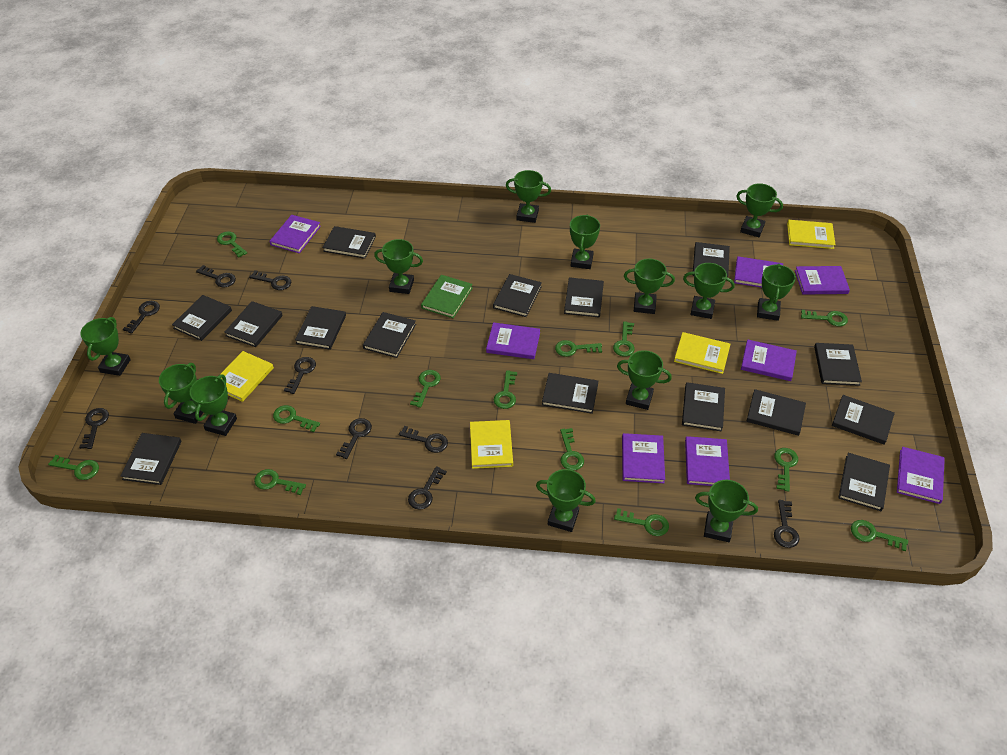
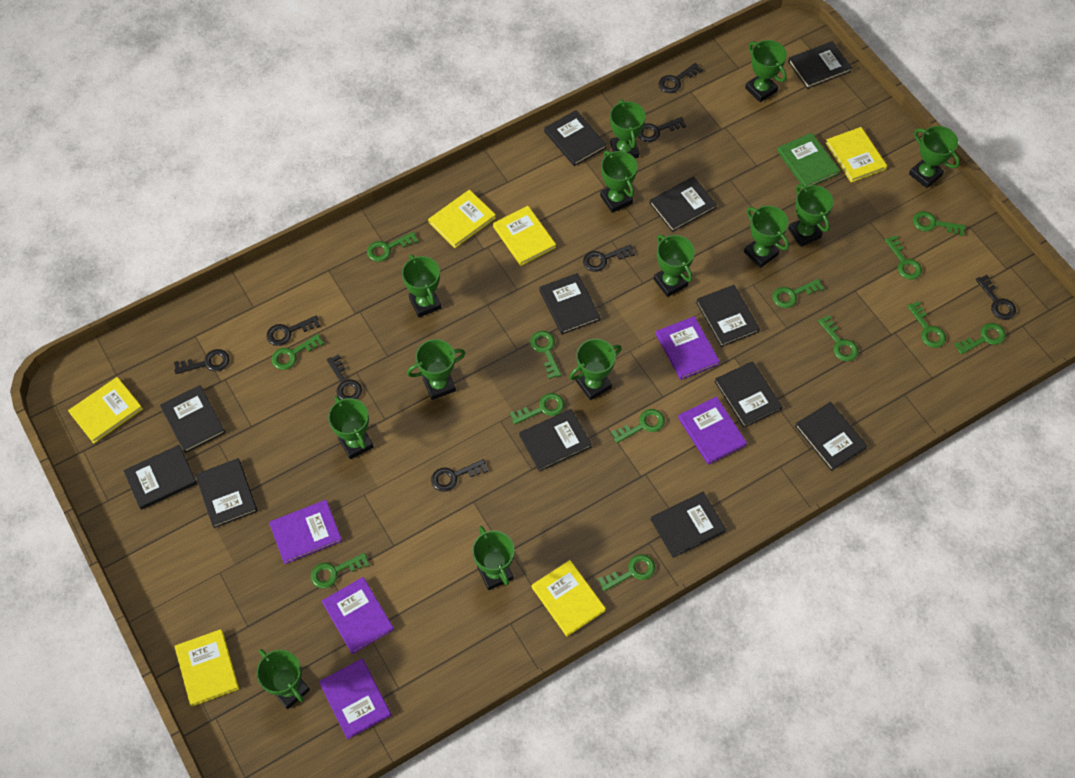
black book: 15 -> 12
black key: 9 -> 8
purple book: 8 -> 5
yellow book: 4 -> 6

